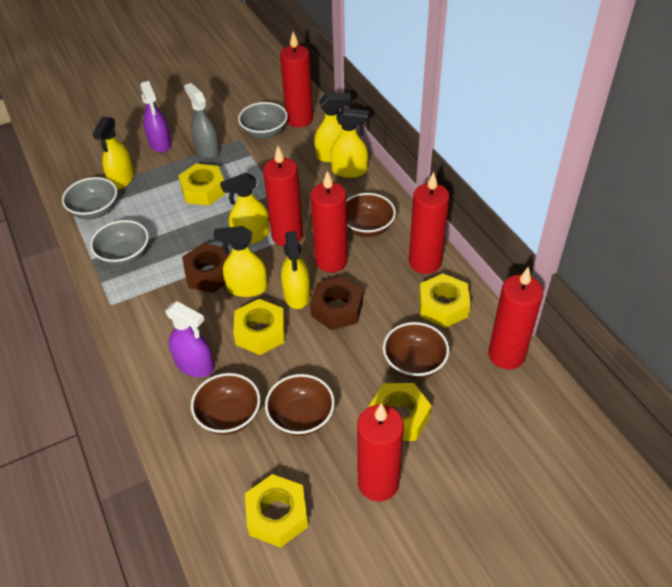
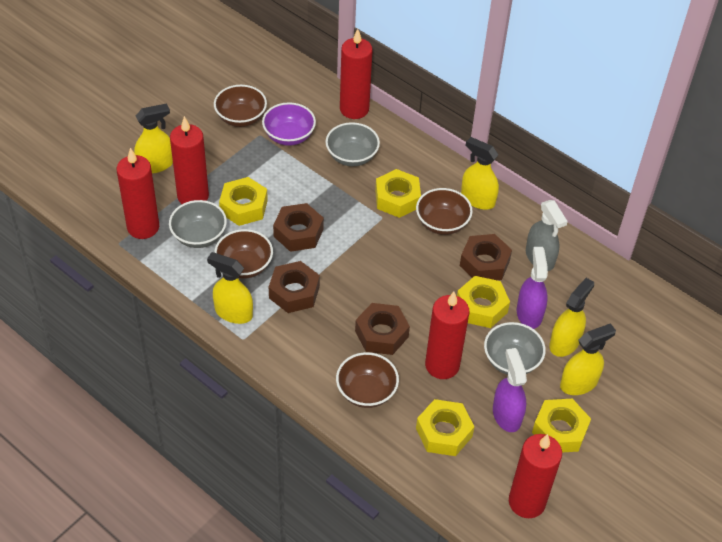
brown nut: 2 -> 4
purple bowl: 0 -> 1
red candle: 6 -> 5
yellow spray bottle: 6 -> 5

